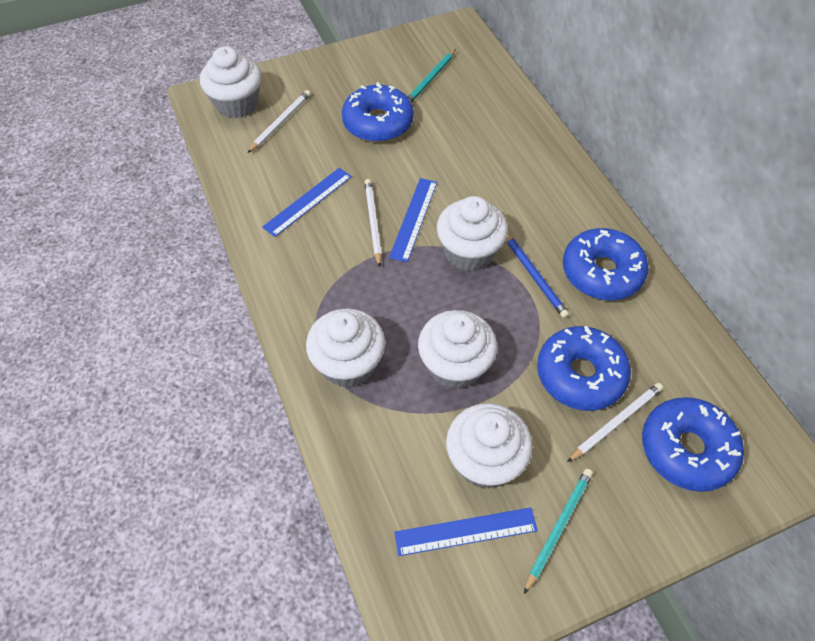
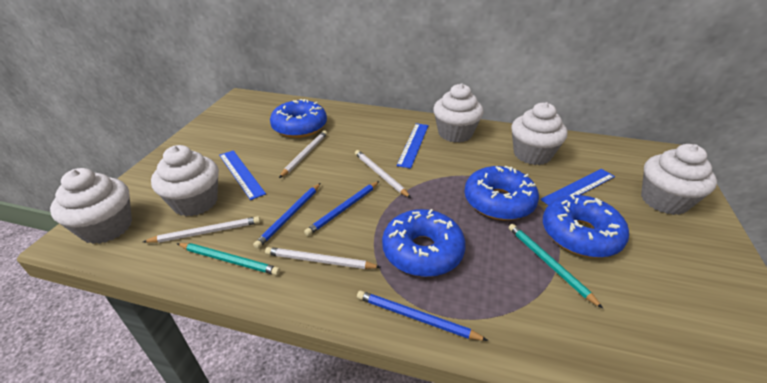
blue pencil: 1 -> 3
white pencil: 3 -> 4

